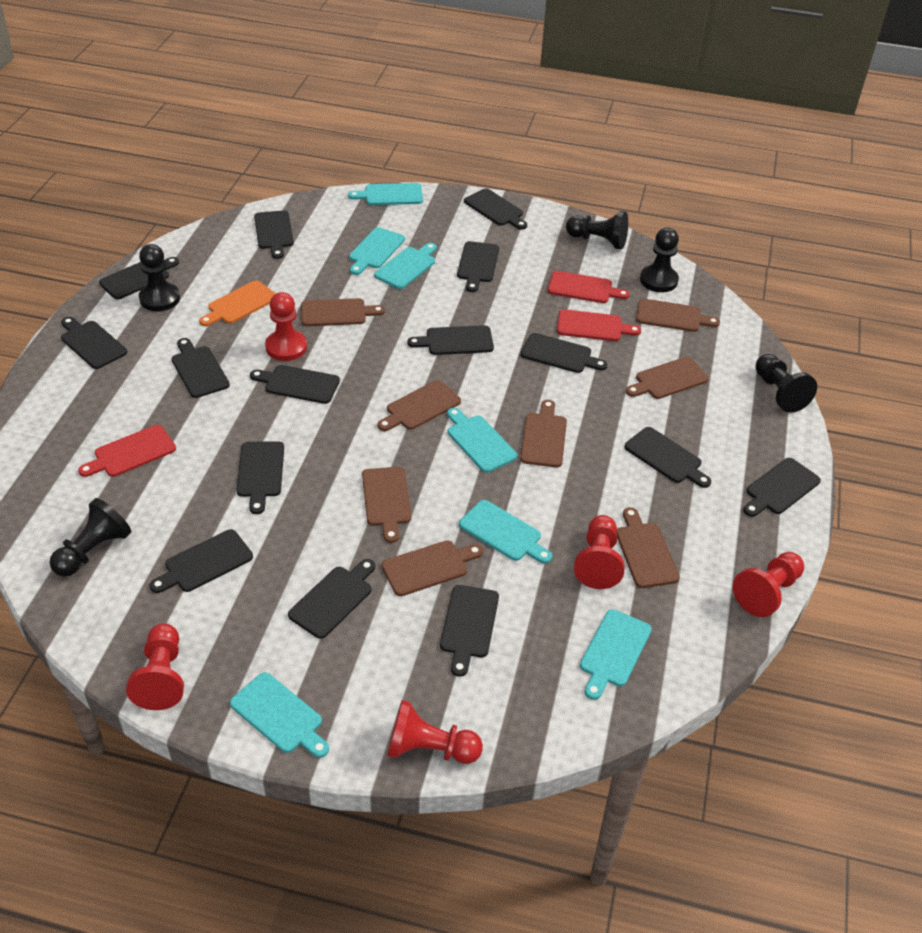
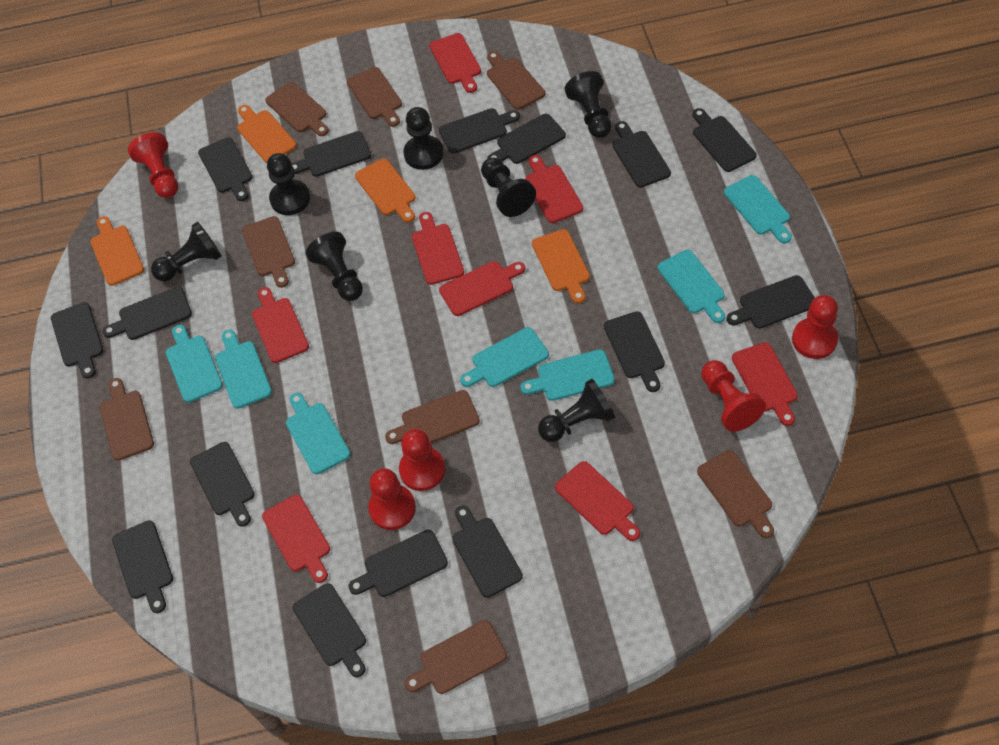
black pawn: 5 -> 7
orange cutting board: 1 -> 4
red cutting board: 3 -> 8

